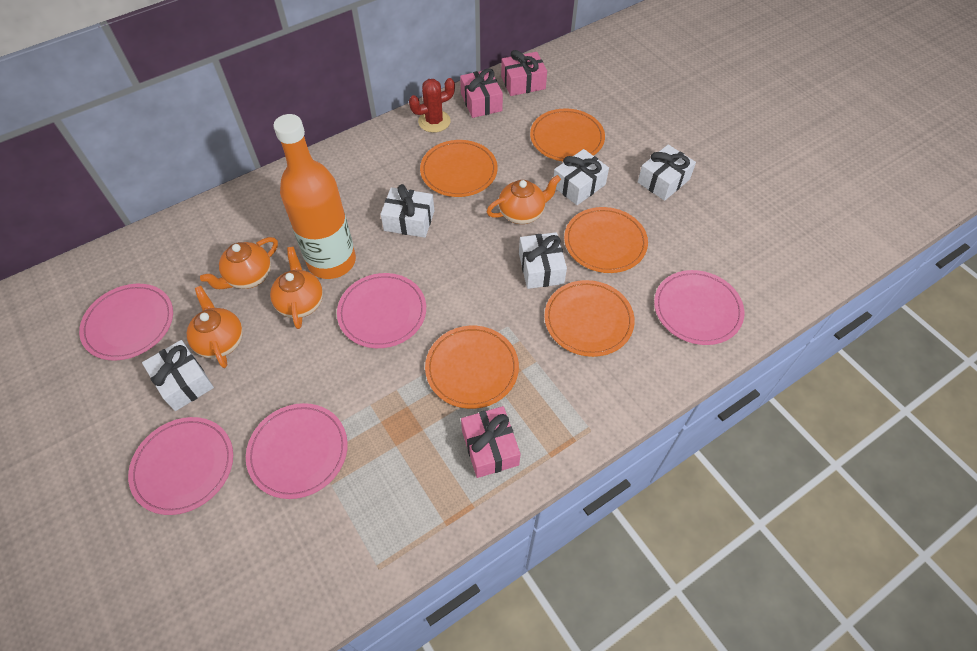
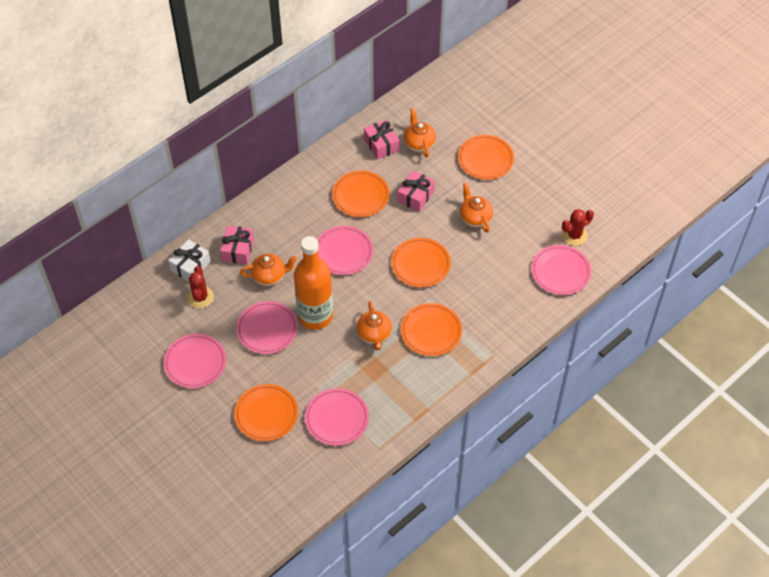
red cactus: 1 -> 2
white gift: 5 -> 1

